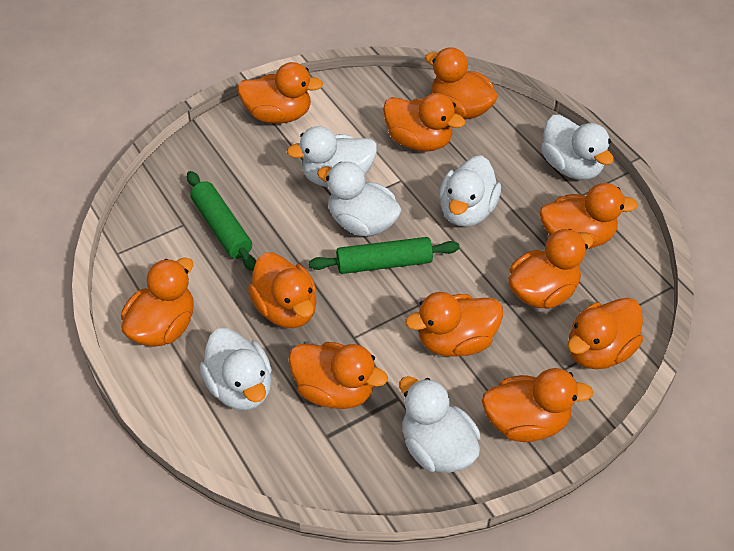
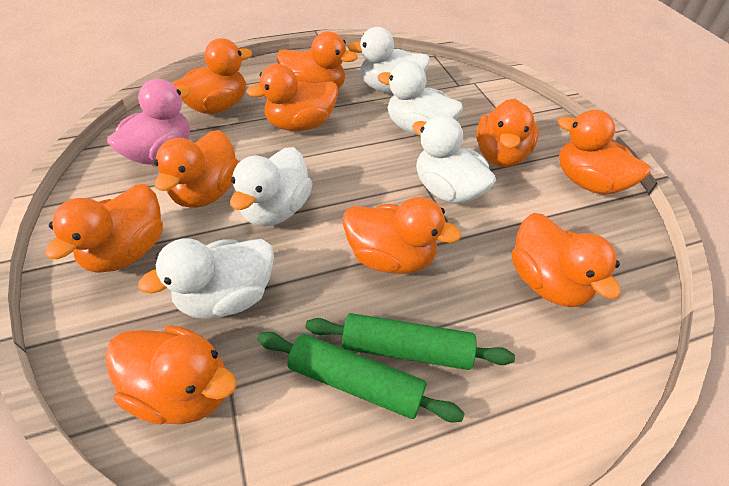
orange duck: 11 -> 10
pink duck: 0 -> 1
white duck: 6 -> 5

